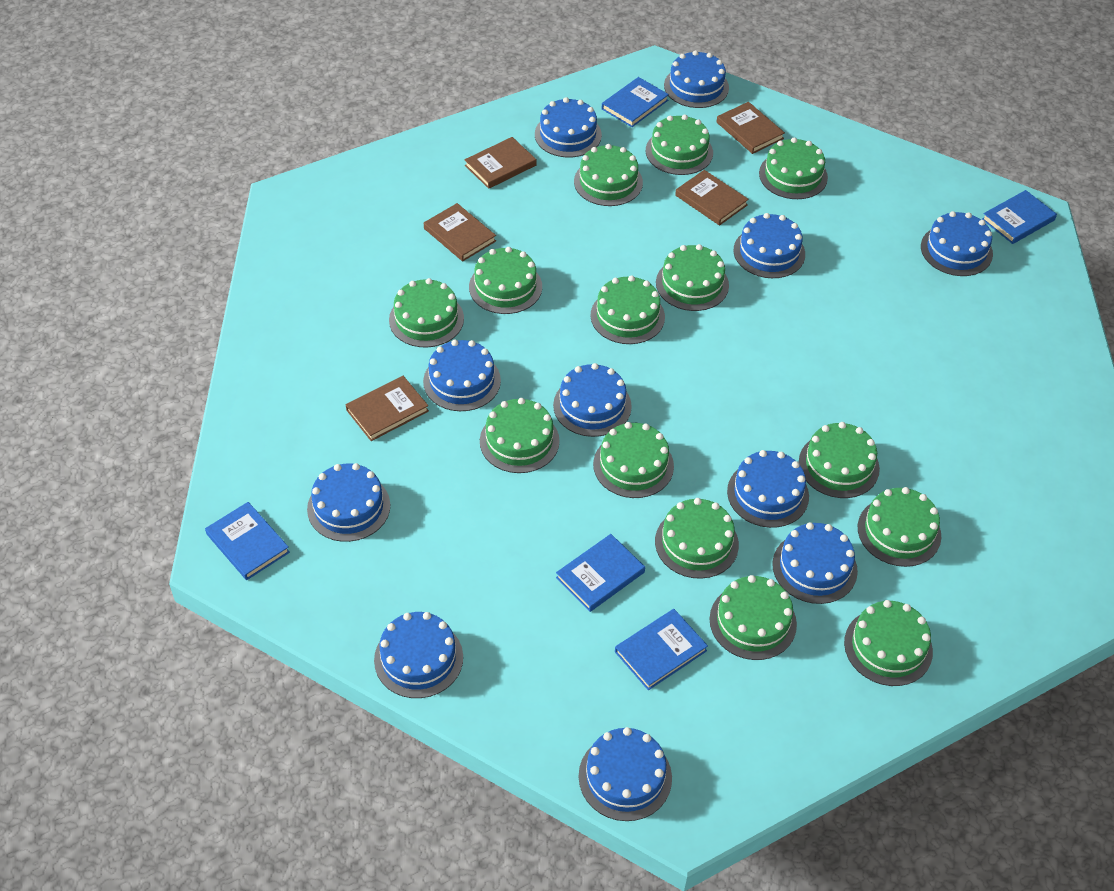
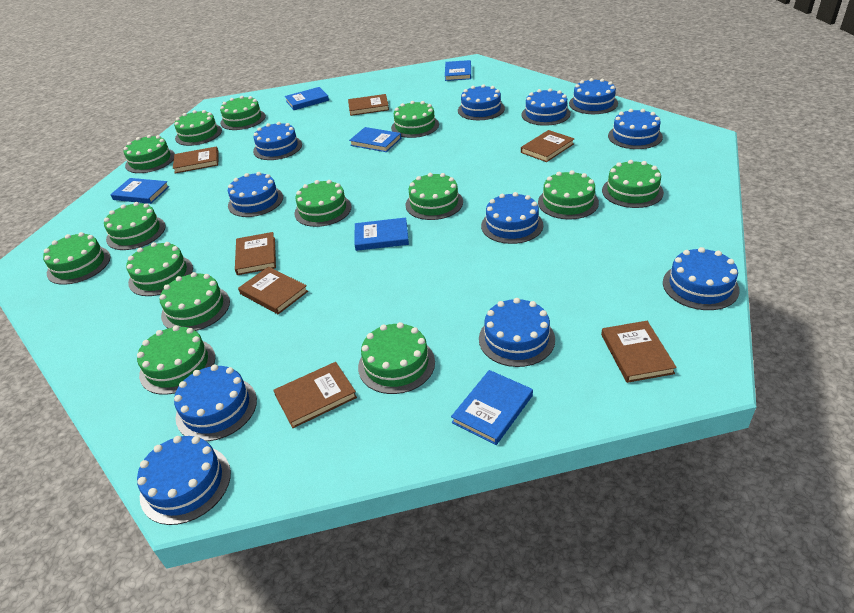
blue book: 5 -> 6
brown book: 5 -> 7

